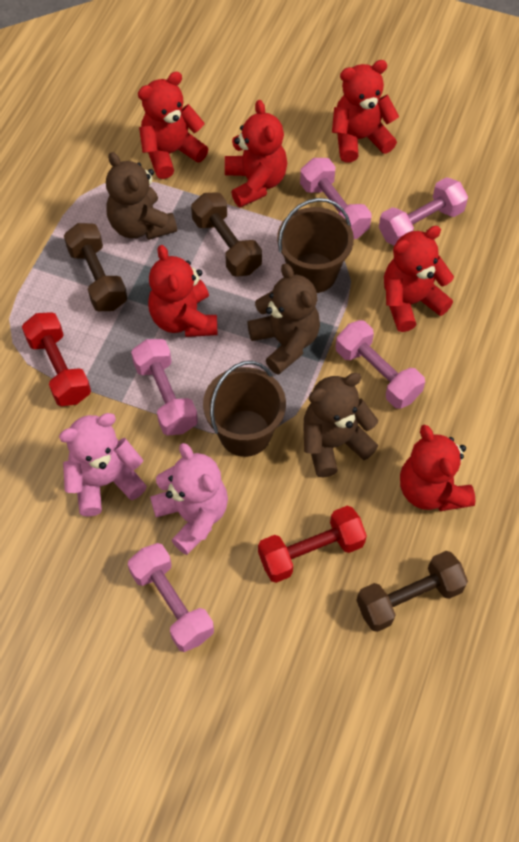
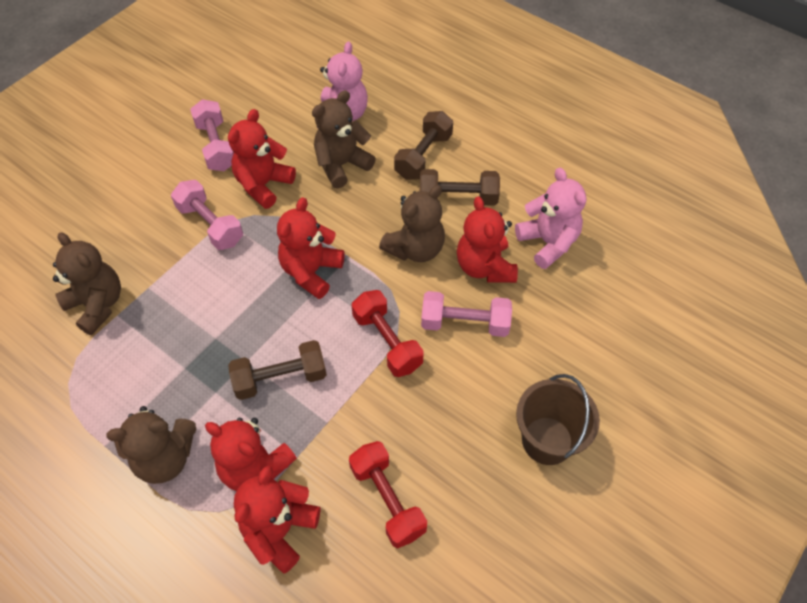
brown bucket: 2 -> 1
brown teddy bear: 3 -> 4
pink dumbbell: 5 -> 3
red teddy bear: 6 -> 5

